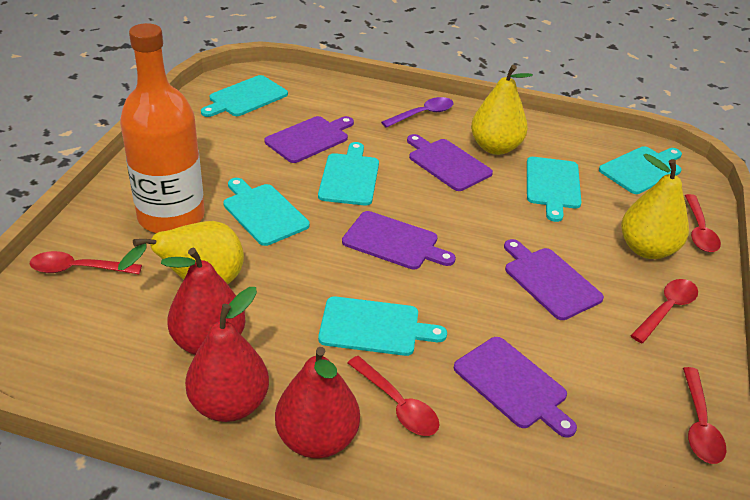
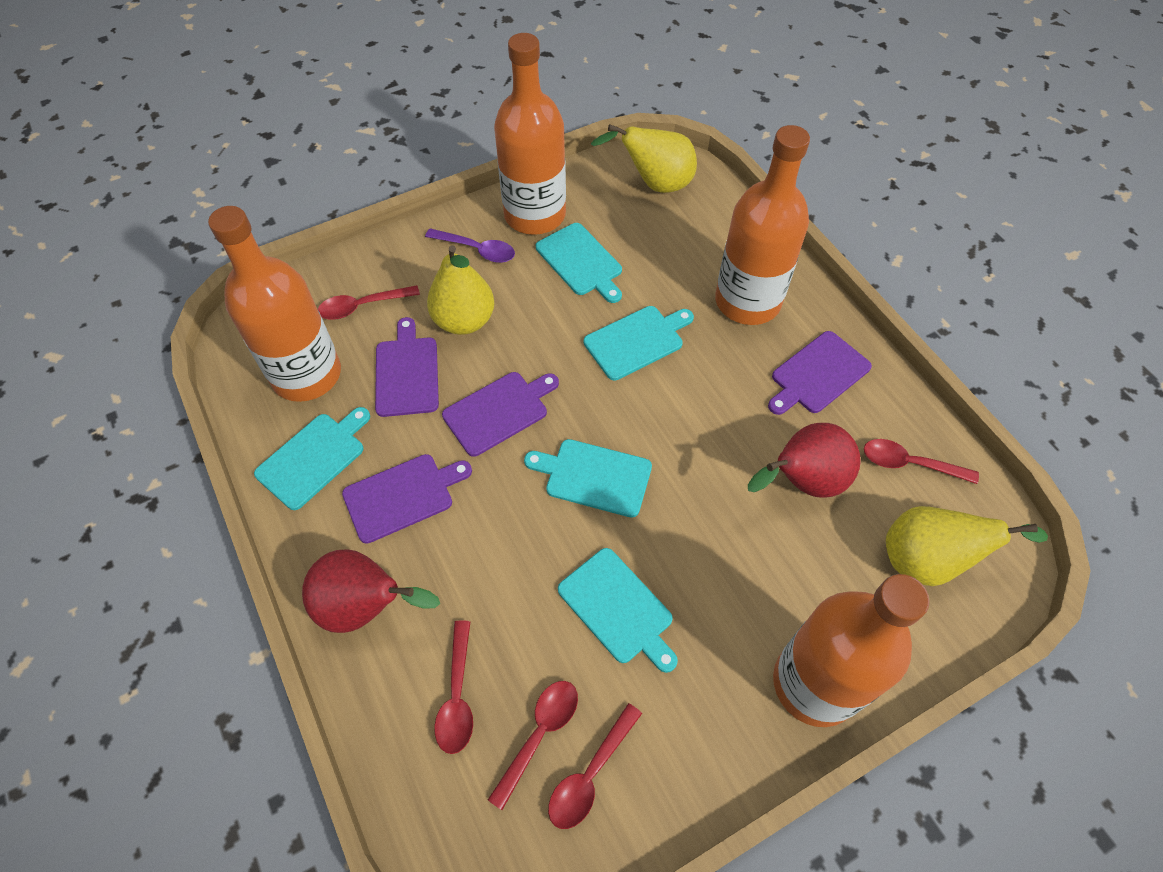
orange bottle: 1 -> 4
purple cutting board: 5 -> 4
red pear: 3 -> 2
turquoise cutting board: 6 -> 5

